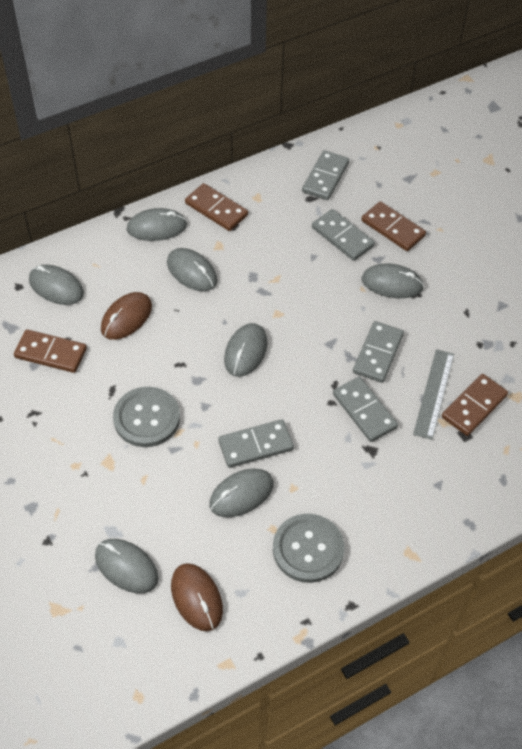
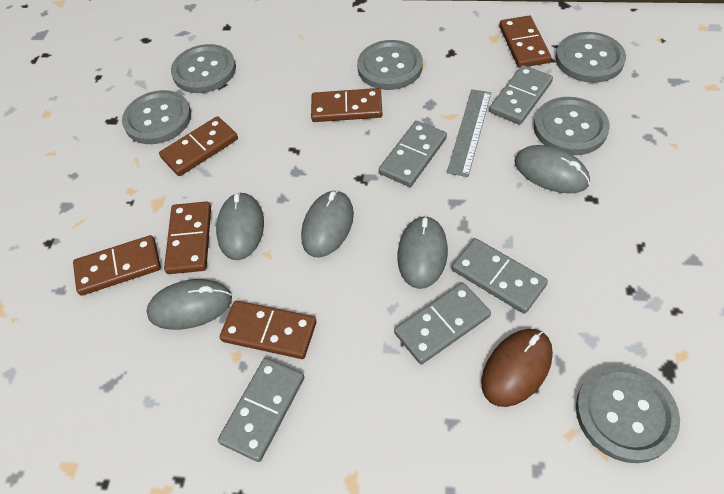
brown domino: 4 -> 6
brown mouse: 2 -> 1
grey button: 2 -> 6
grey mouse: 7 -> 5

